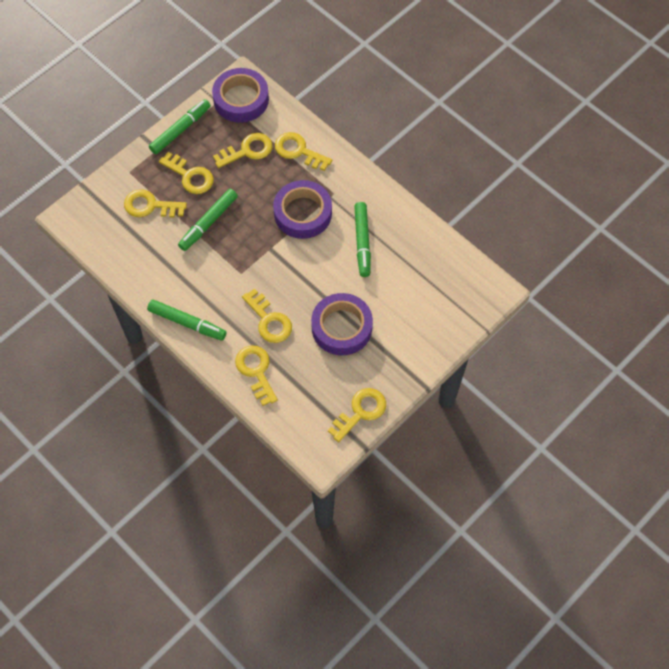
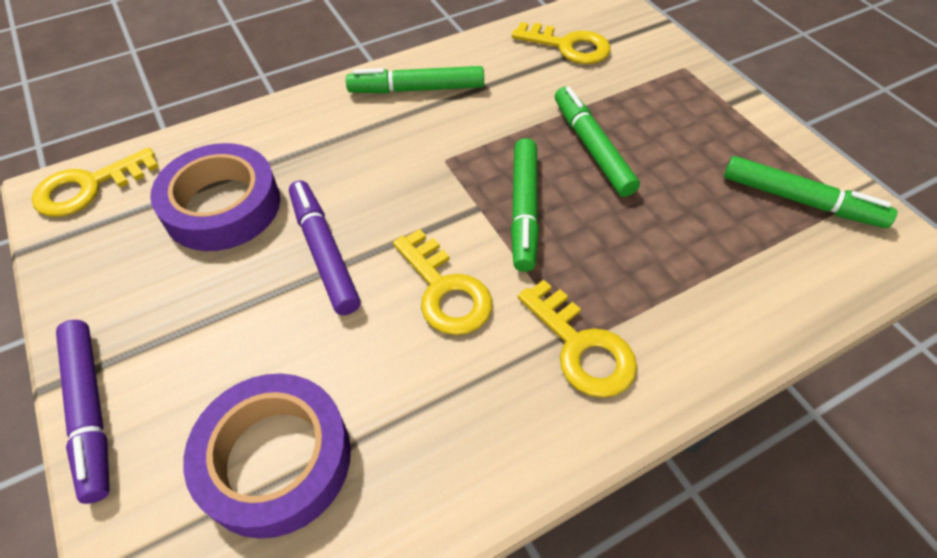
purple marker: 0 -> 2
purple tape: 3 -> 2
yellow key: 7 -> 4

